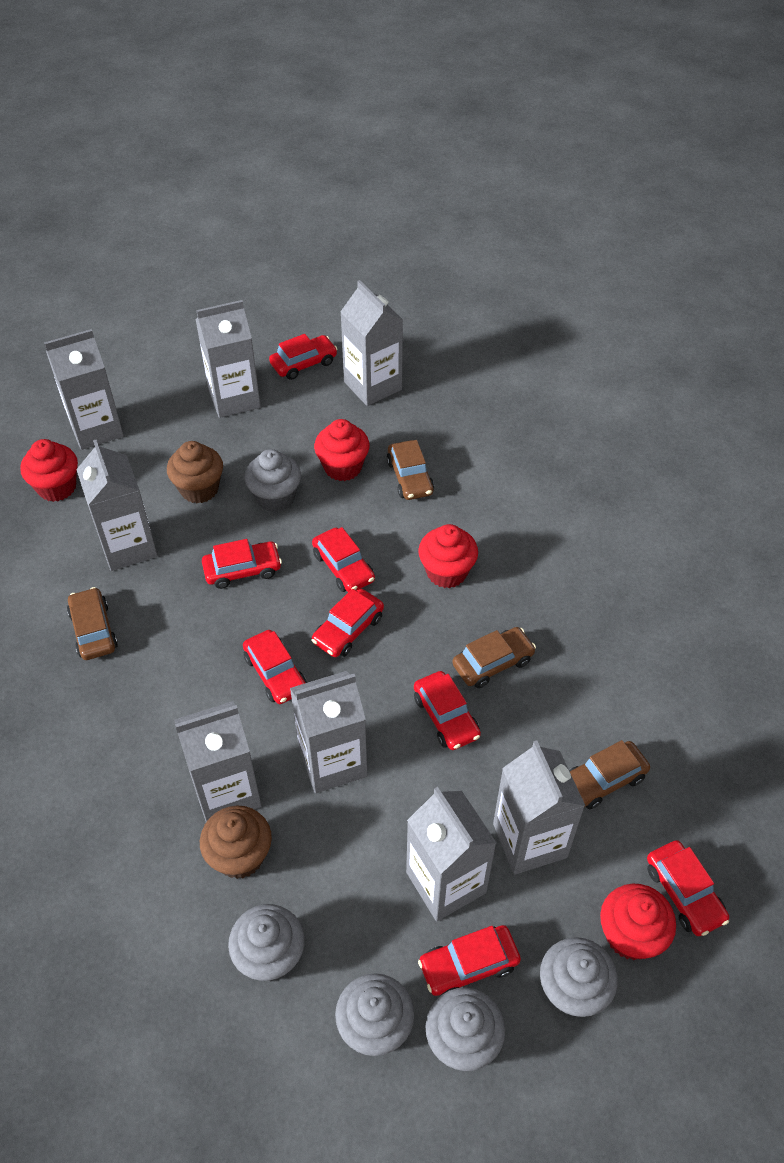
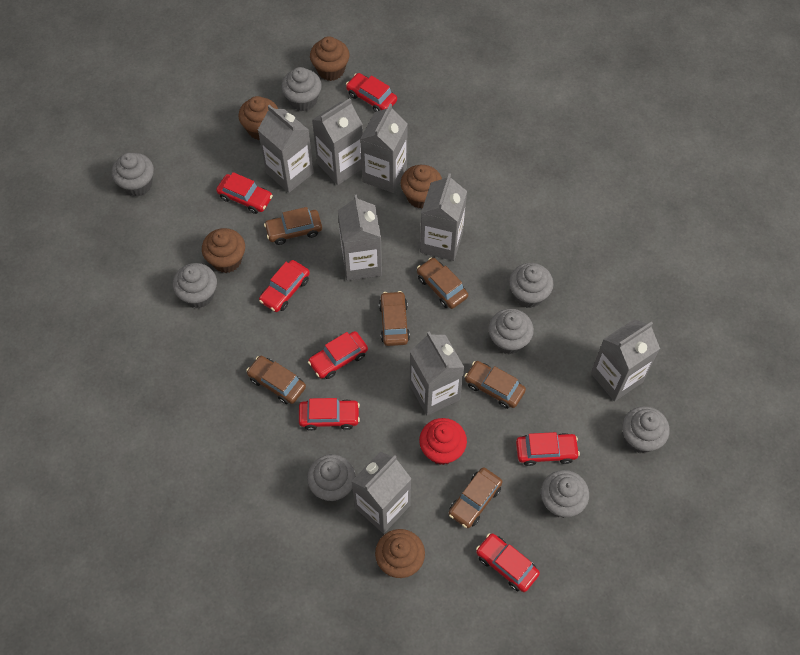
brown car: 4 -> 6
brown cupcake: 2 -> 5
grey cupcake: 5 -> 8
red car: 8 -> 7
red cupcake: 4 -> 1

